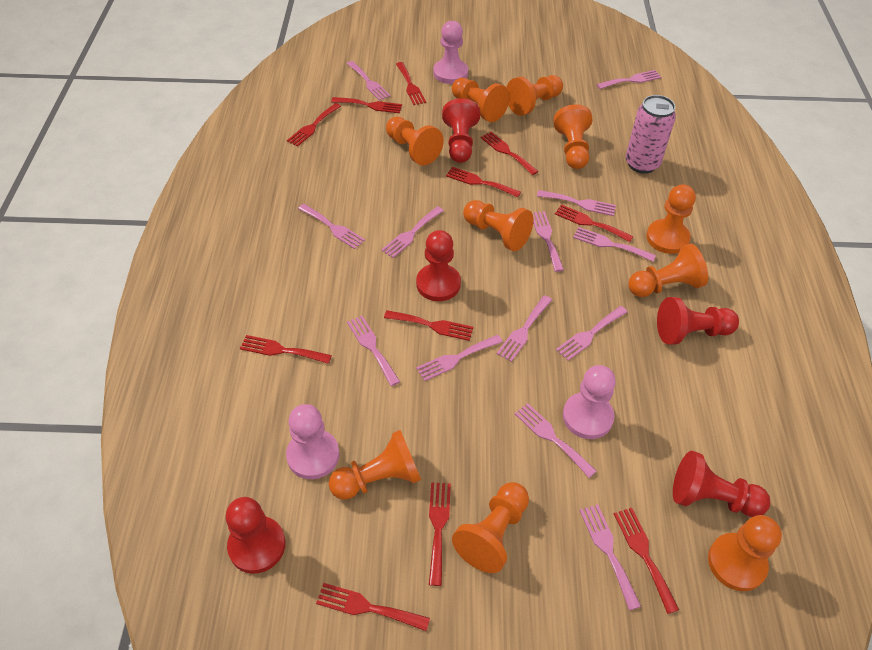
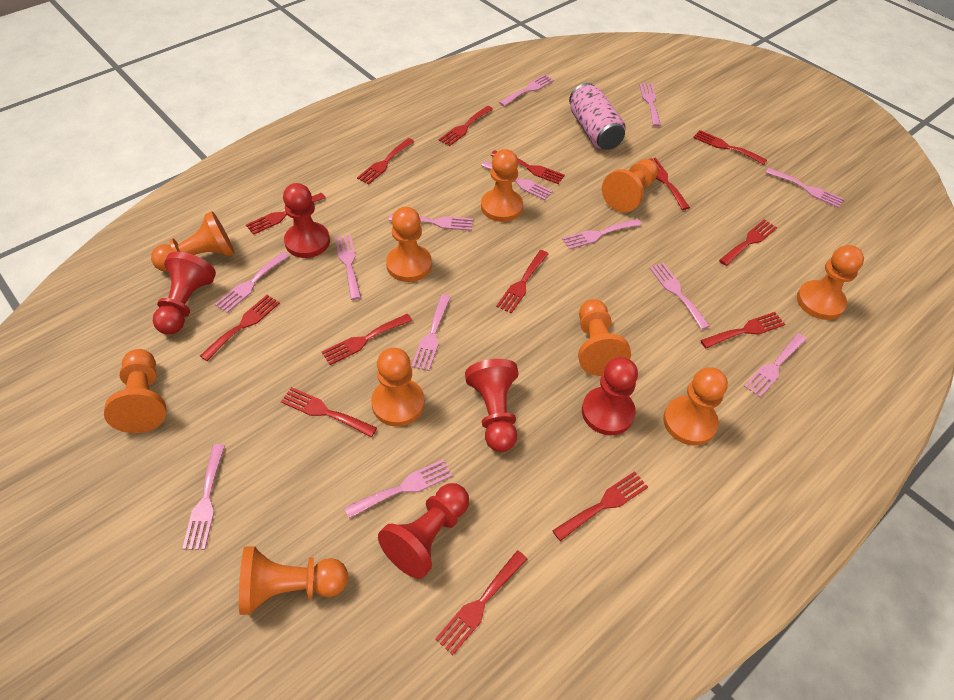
pink pawn: 3 -> 0
red fork: 11 -> 14

